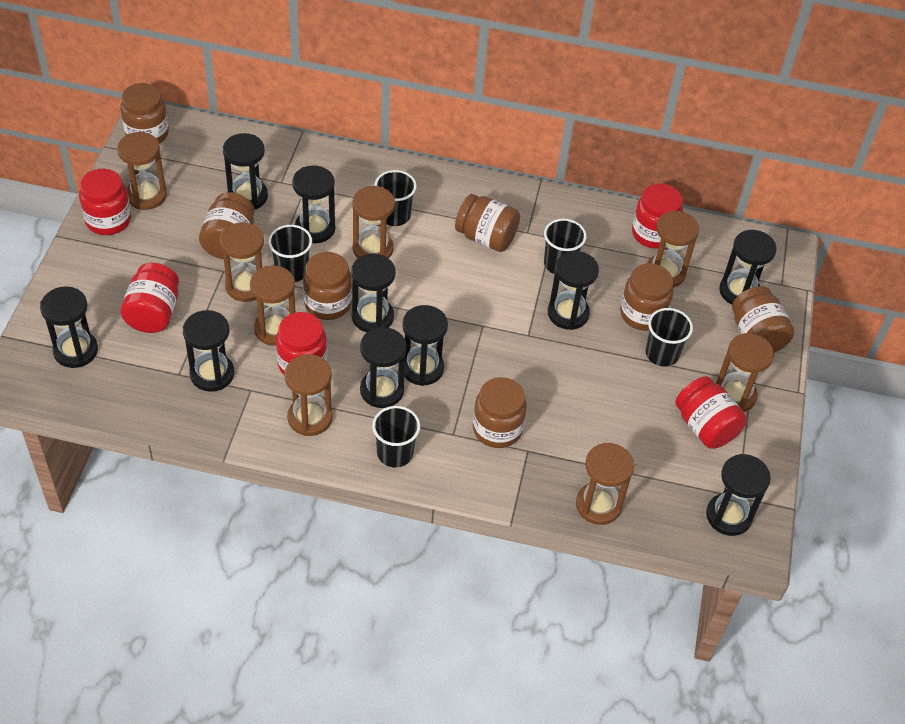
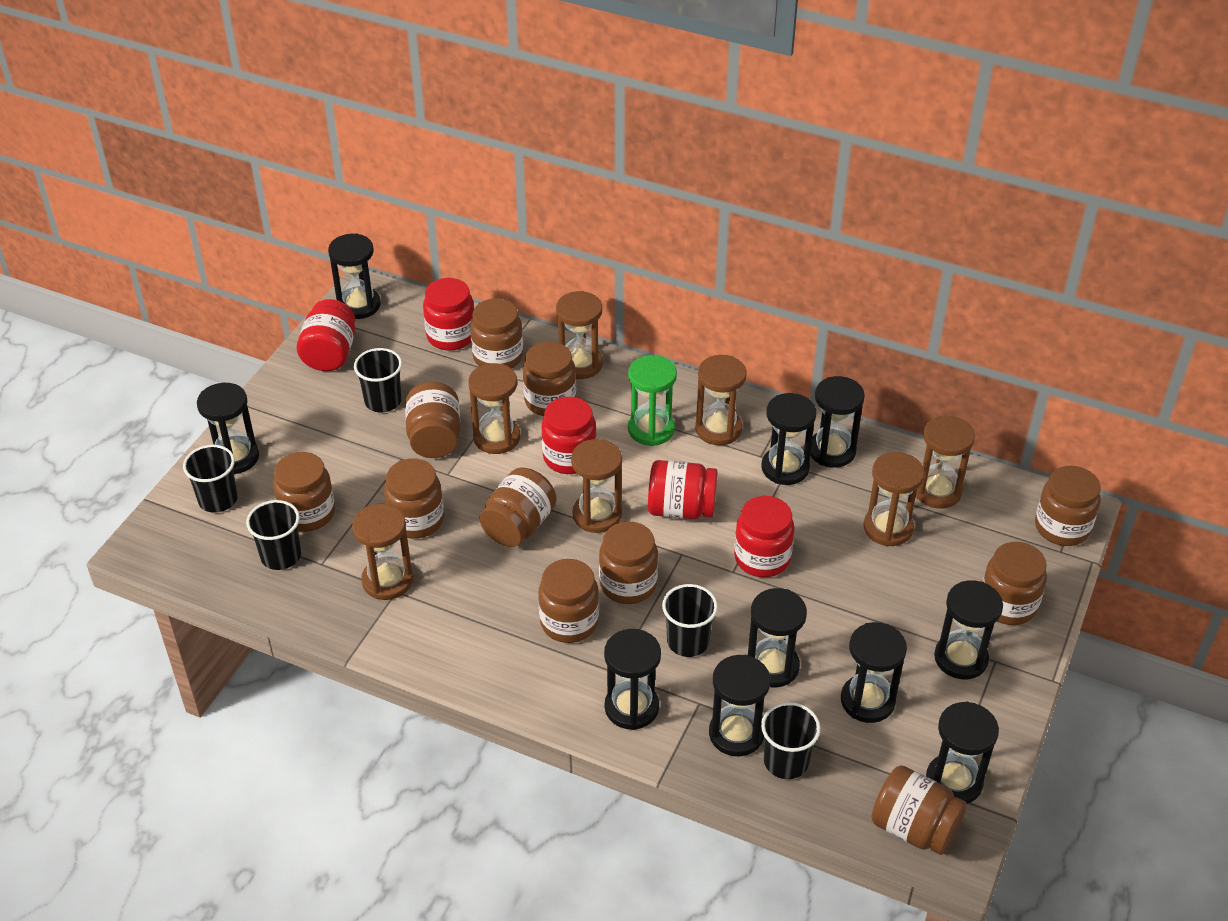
brown hourglass: 8 -> 7
brown jar: 7 -> 11
green hourglass: 0 -> 1

